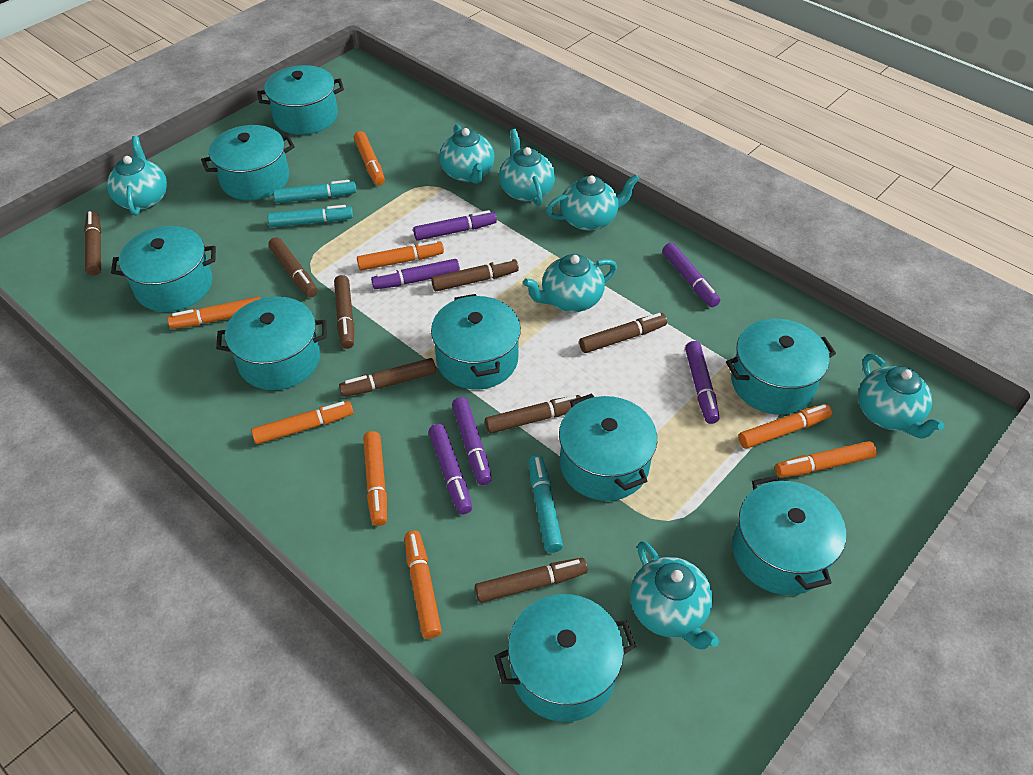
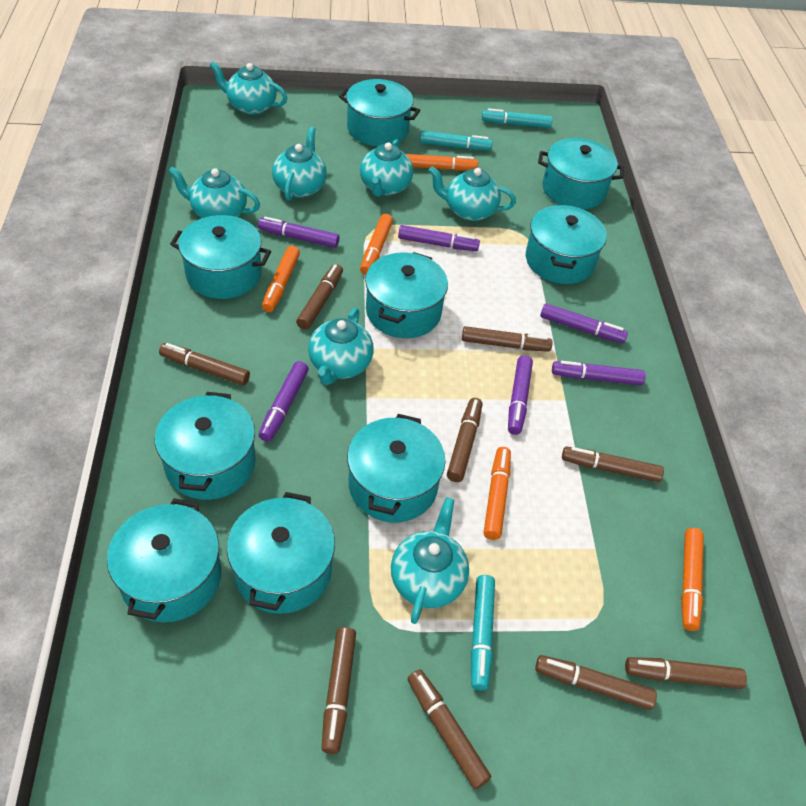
brown marker: 8 -> 9
orange marker: 8 -> 5

